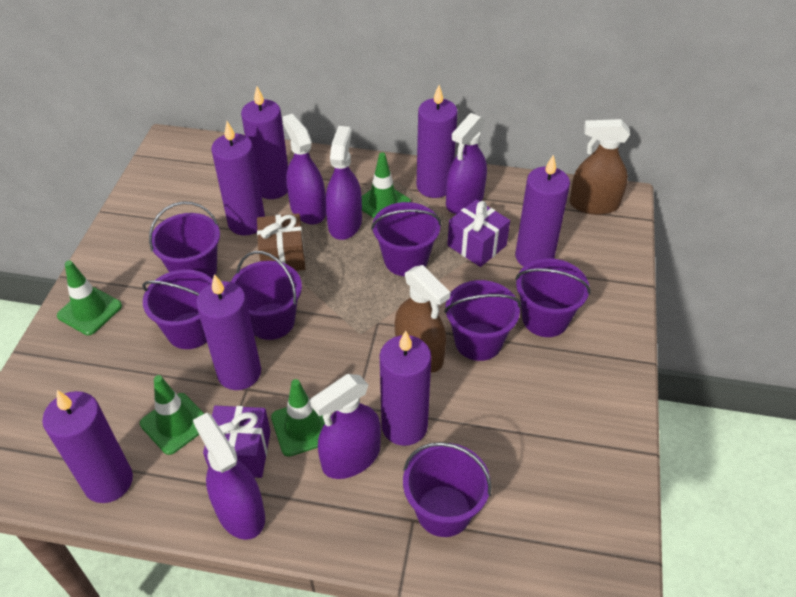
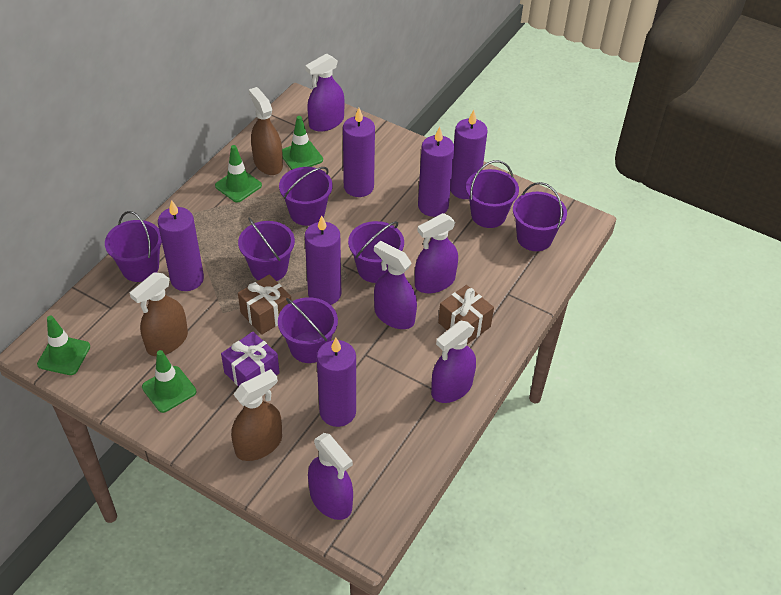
brown gift: 1 -> 2
brown spray bottle: 2 -> 3
purple candle: 7 -> 6
purple gift: 2 -> 1

